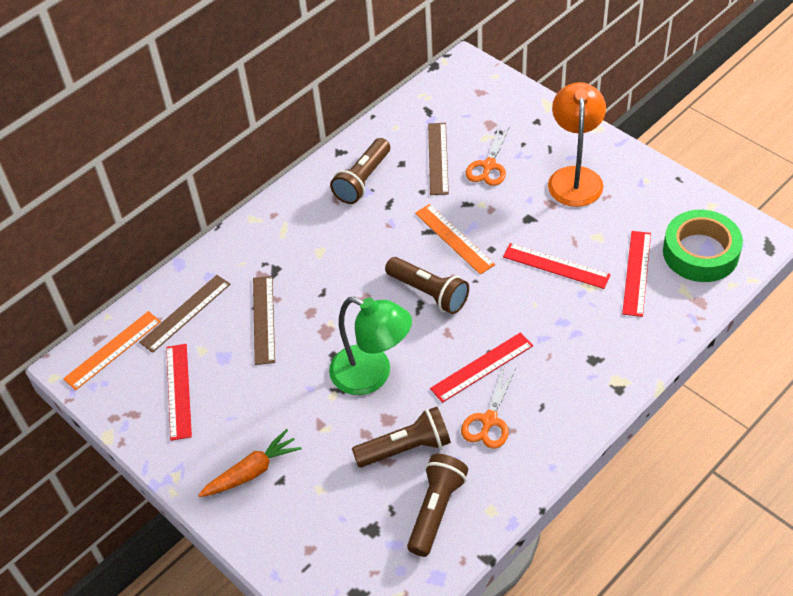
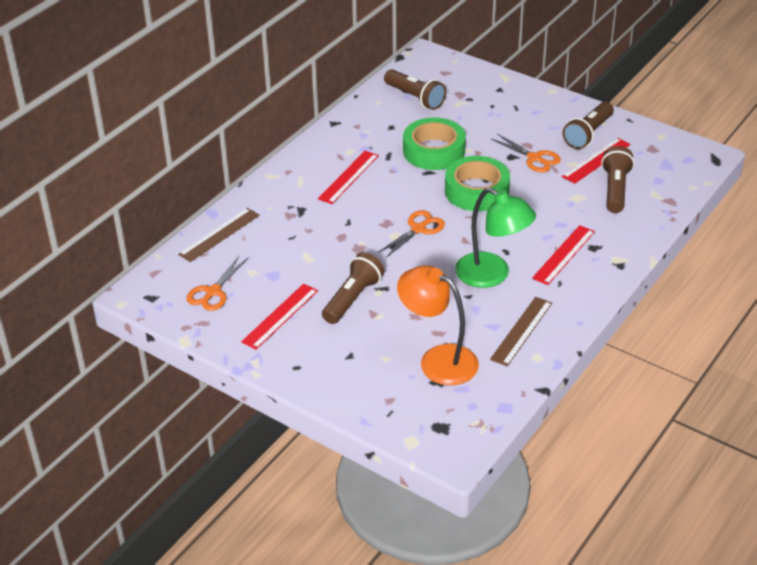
brown ruler: 3 -> 2
green tape: 1 -> 2
orange carrot: 1 -> 0
orange ruler: 2 -> 0
orange scissors: 2 -> 3

